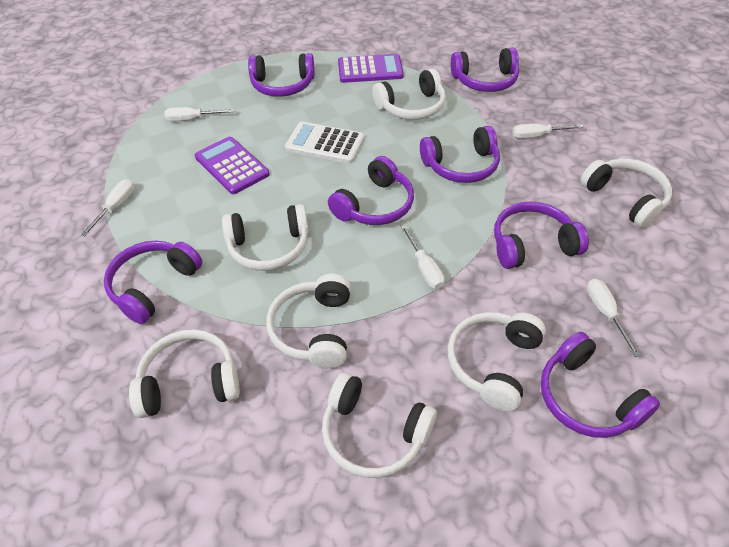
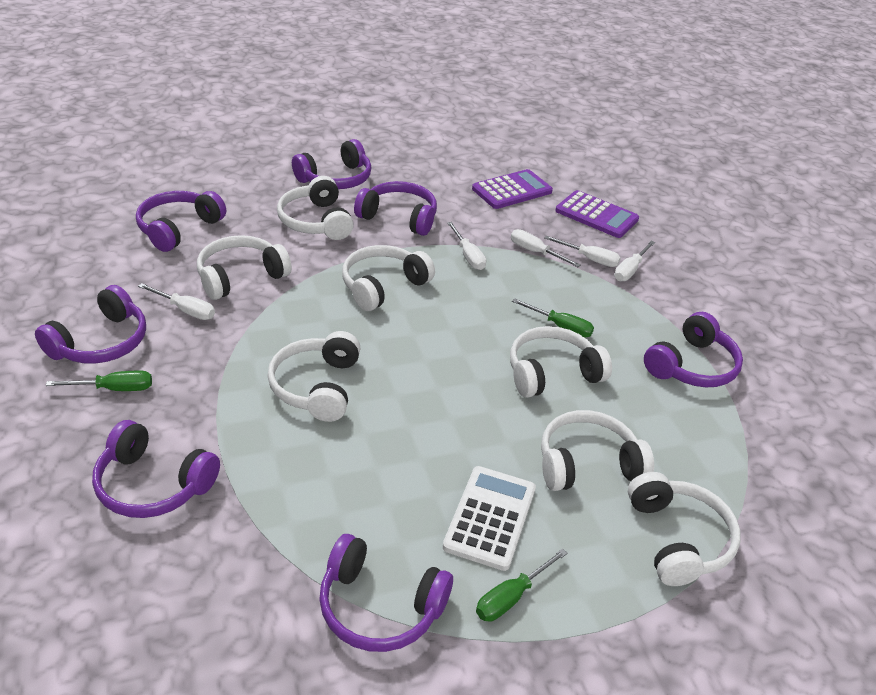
green screwdriver: 0 -> 3

